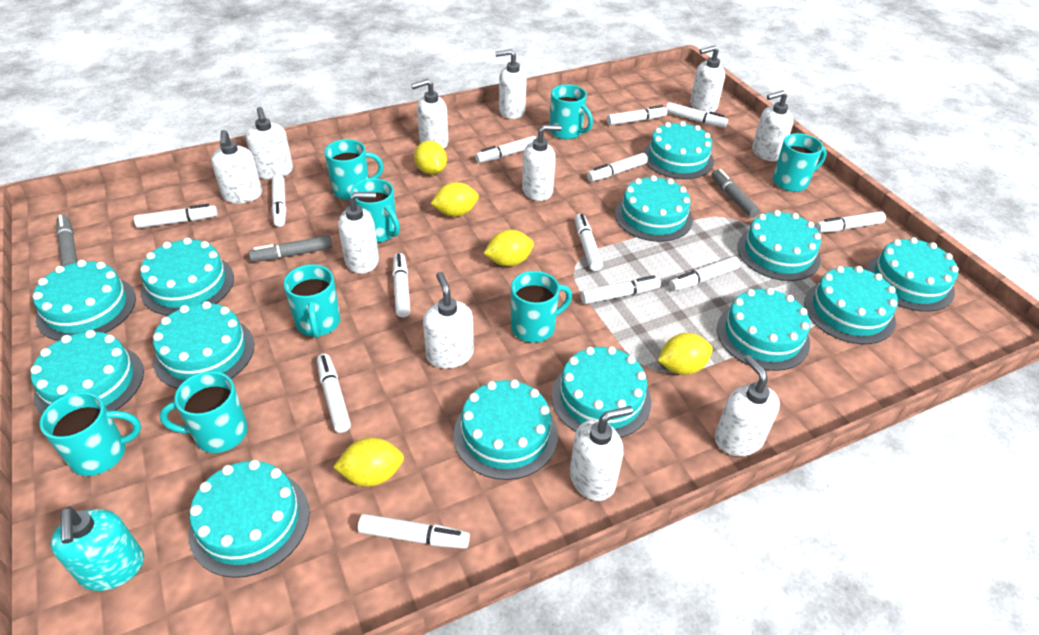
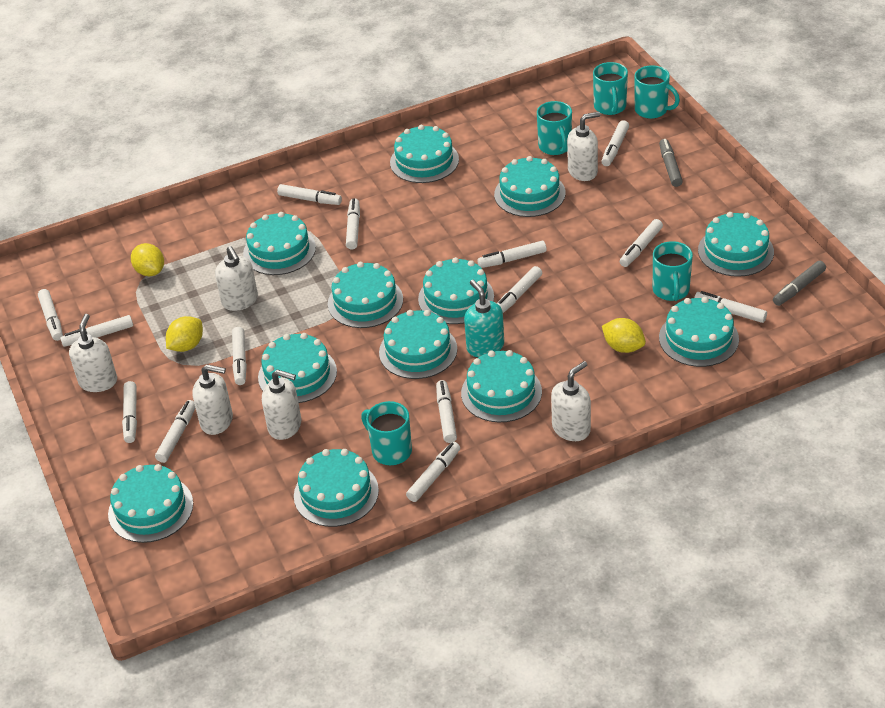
grey marker: 3 -> 2
turquoise cake: 13 -> 12
turquoise mug: 8 -> 5
white marker: 13 -> 14
white soap dispenser: 11 -> 6
yellow lemon: 5 -> 3

